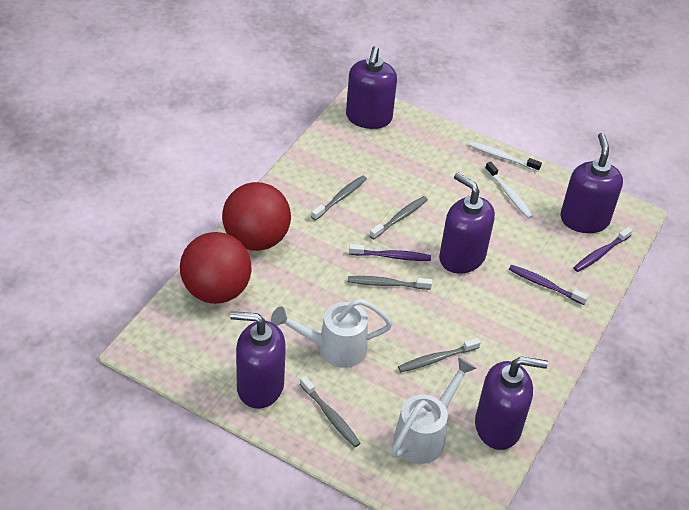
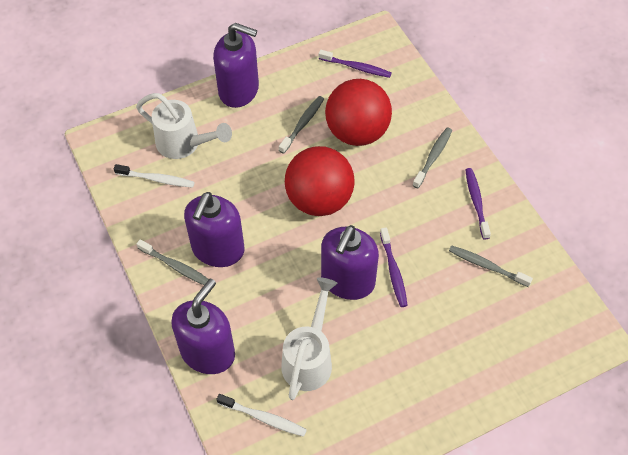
grey toothbrush: 5 -> 4
purple soap dispenser: 5 -> 4

